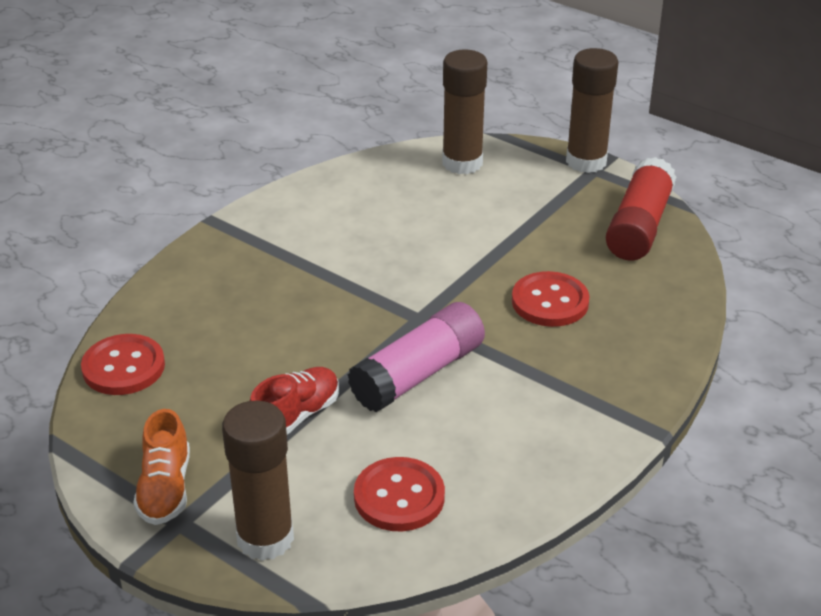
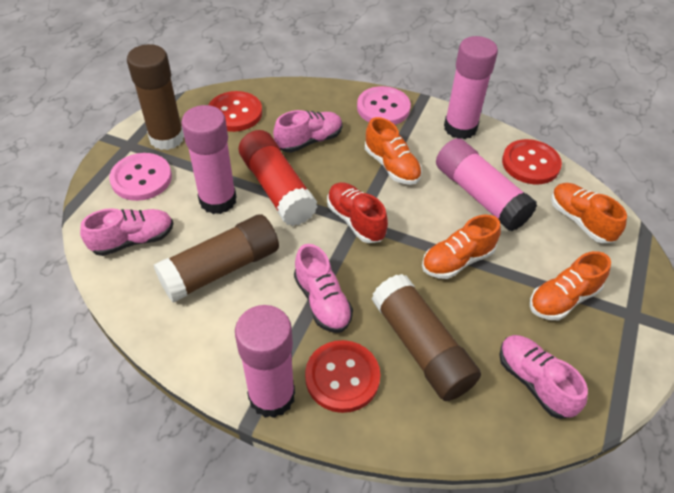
orange shoe: 1 -> 4
pink button: 0 -> 2
pink glue stick: 1 -> 4
pink shoe: 0 -> 4

